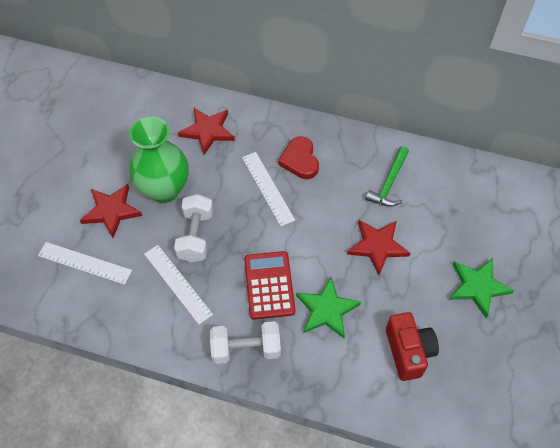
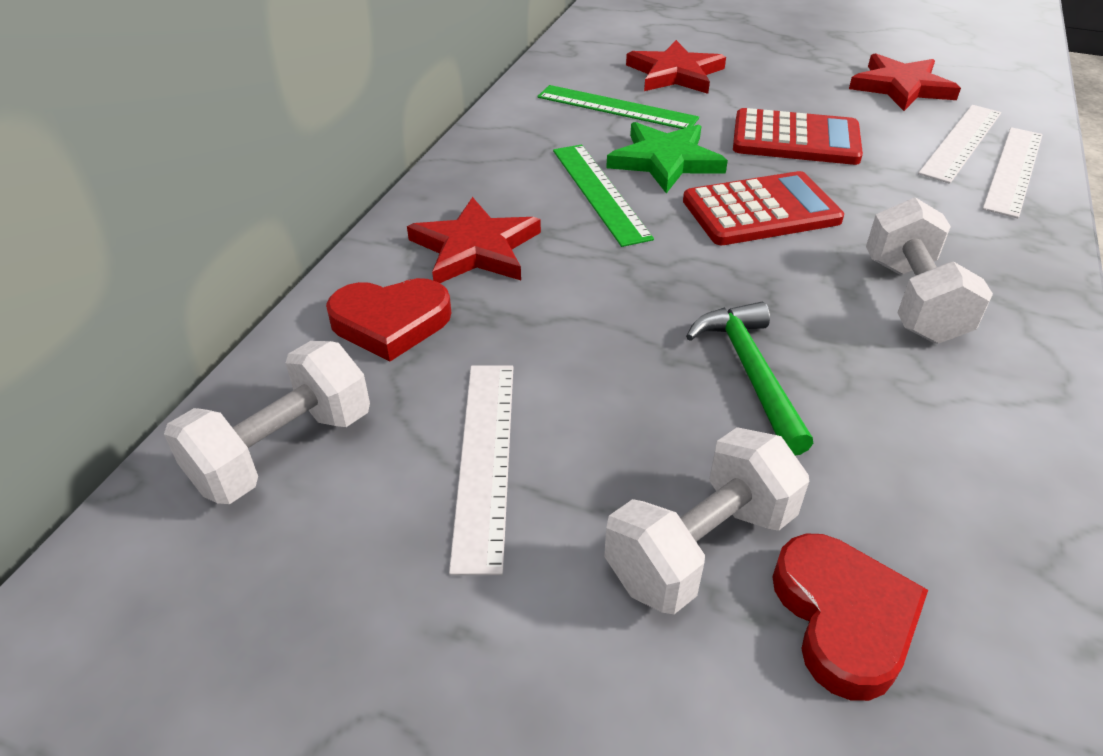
green ruler: 0 -> 2
green star: 2 -> 1
green vase: 1 -> 0
red calculator: 1 -> 2
red camera: 1 -> 0
red heart: 1 -> 2
white dumbbell: 2 -> 3

